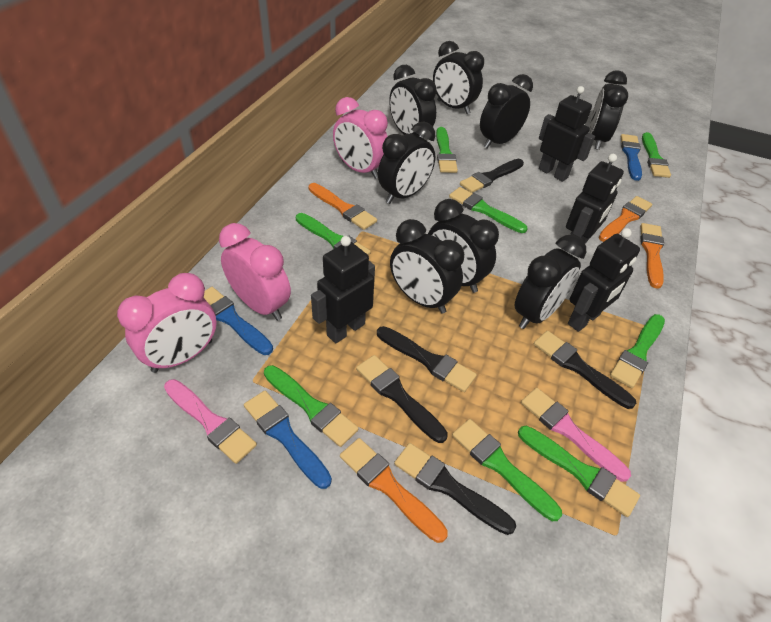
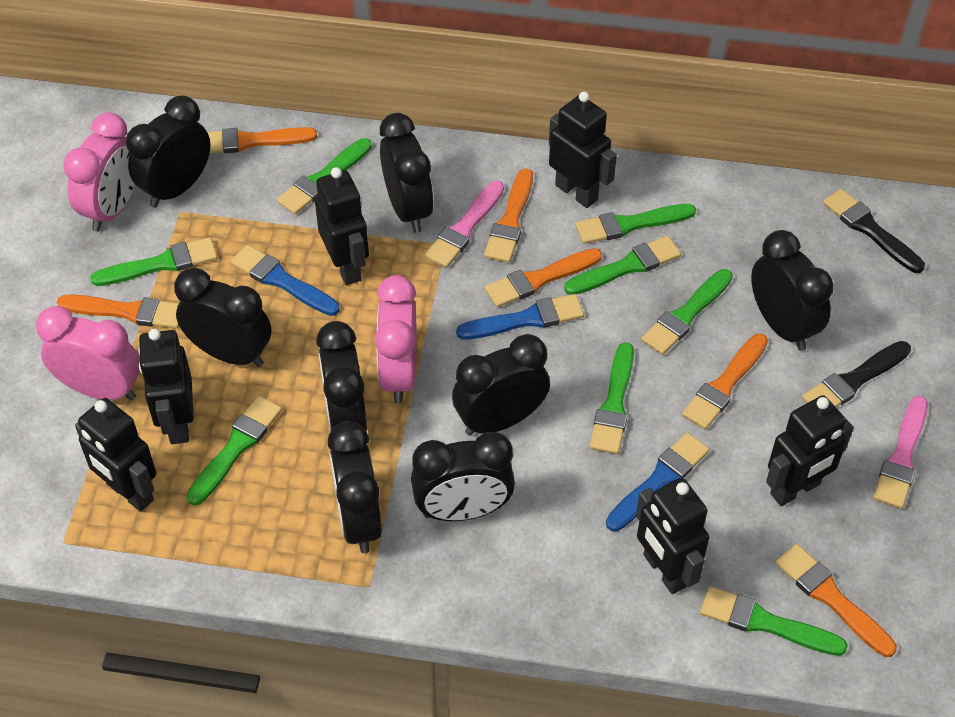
black brush: 5 -> 2
black robot: 4 -> 6
orange brush: 4 -> 6

